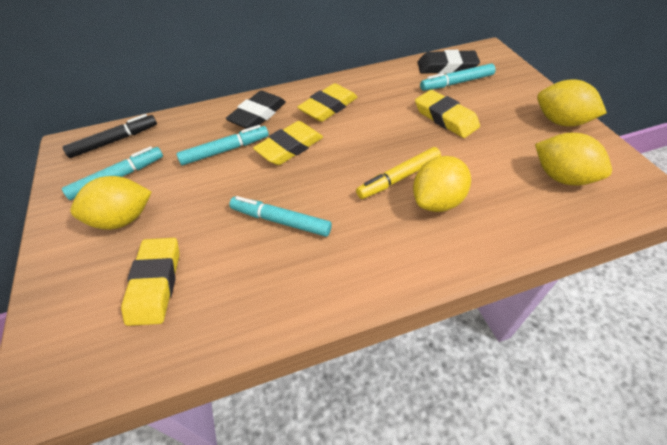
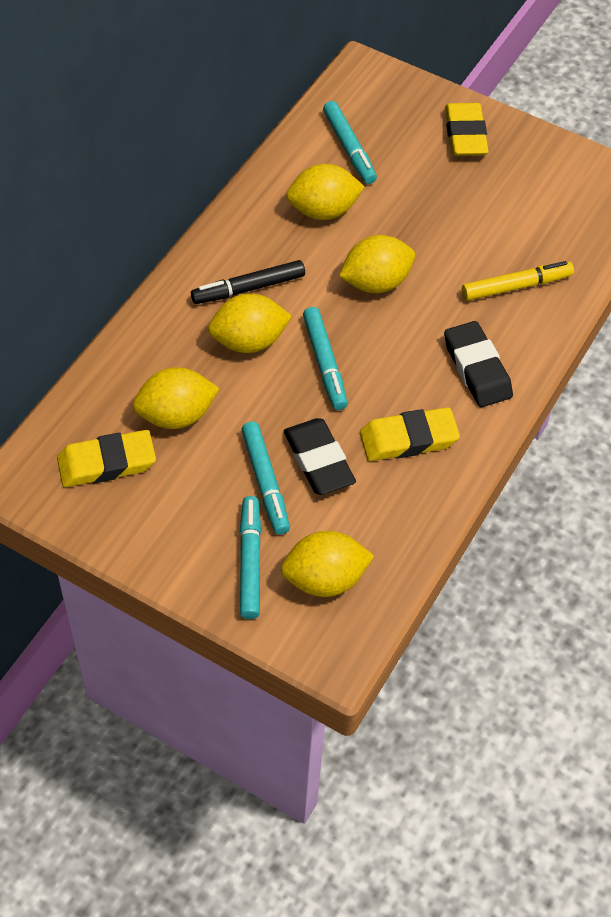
yellow eraser: 4 -> 3
yellow lemon: 4 -> 5

